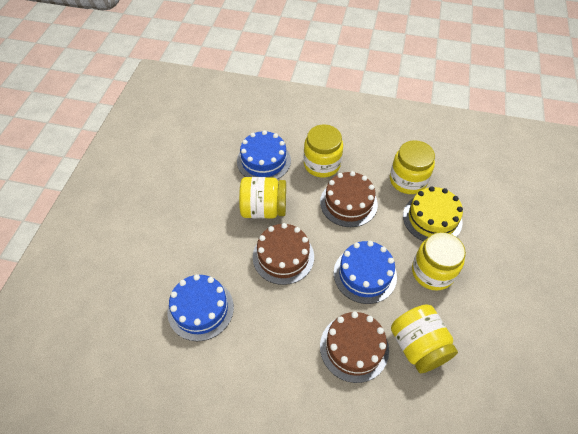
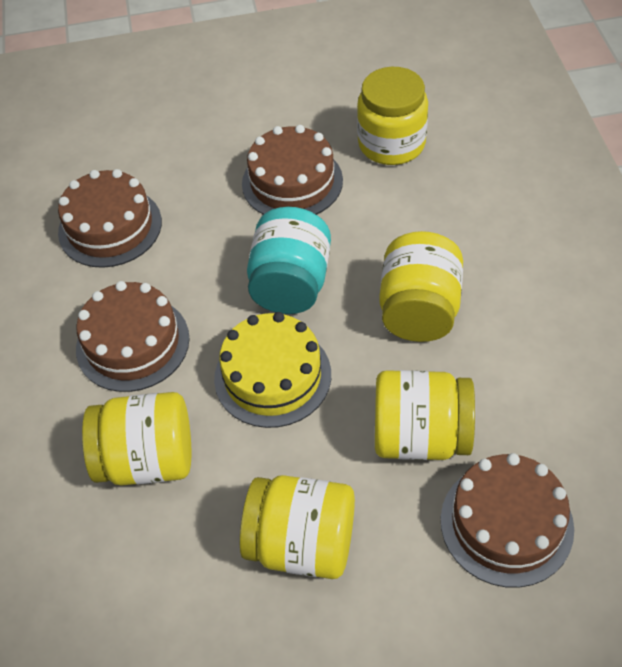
blue cake: 3 -> 0
brown cake: 3 -> 4
turquoise jar: 0 -> 1

